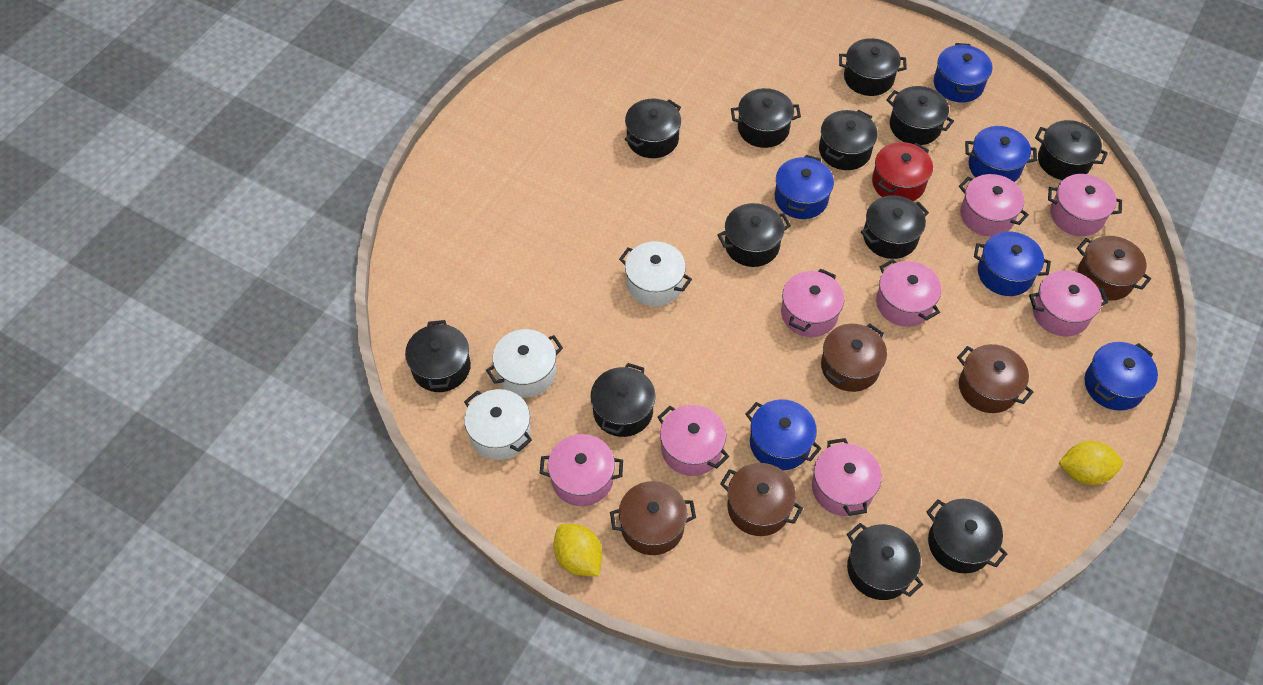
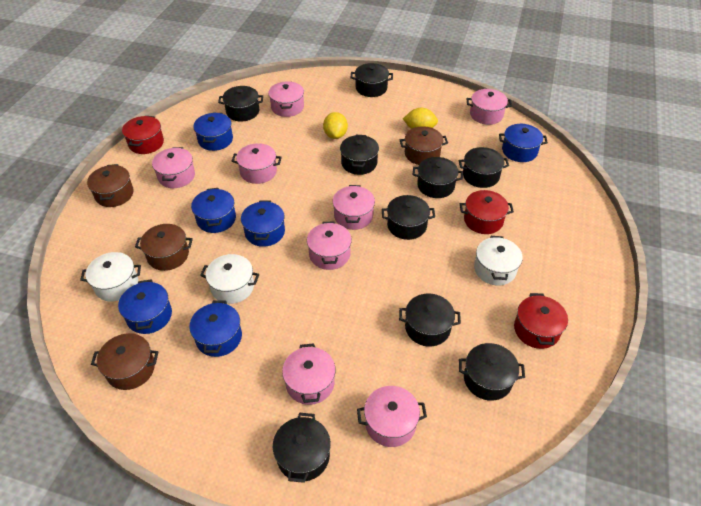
black pot: 12 -> 9
brown pot: 5 -> 4
red pot: 1 -> 3

